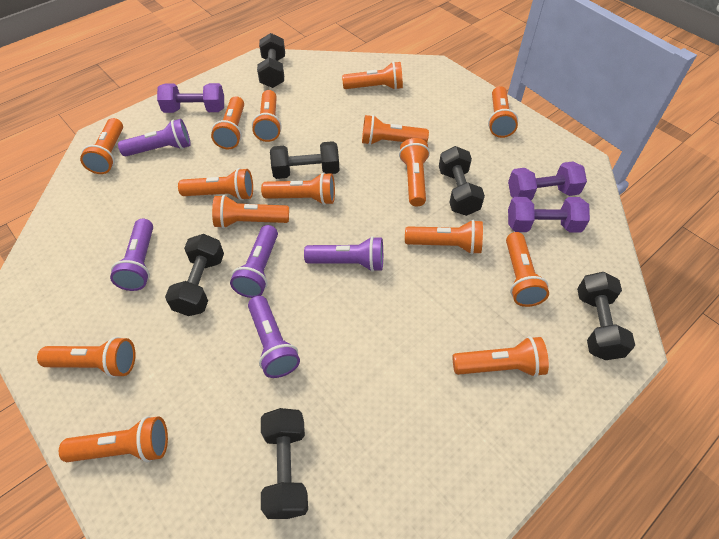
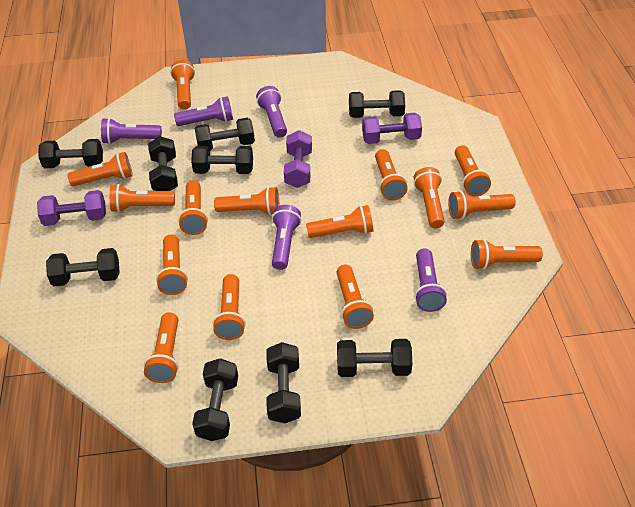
black dumbbell: 6 -> 9

